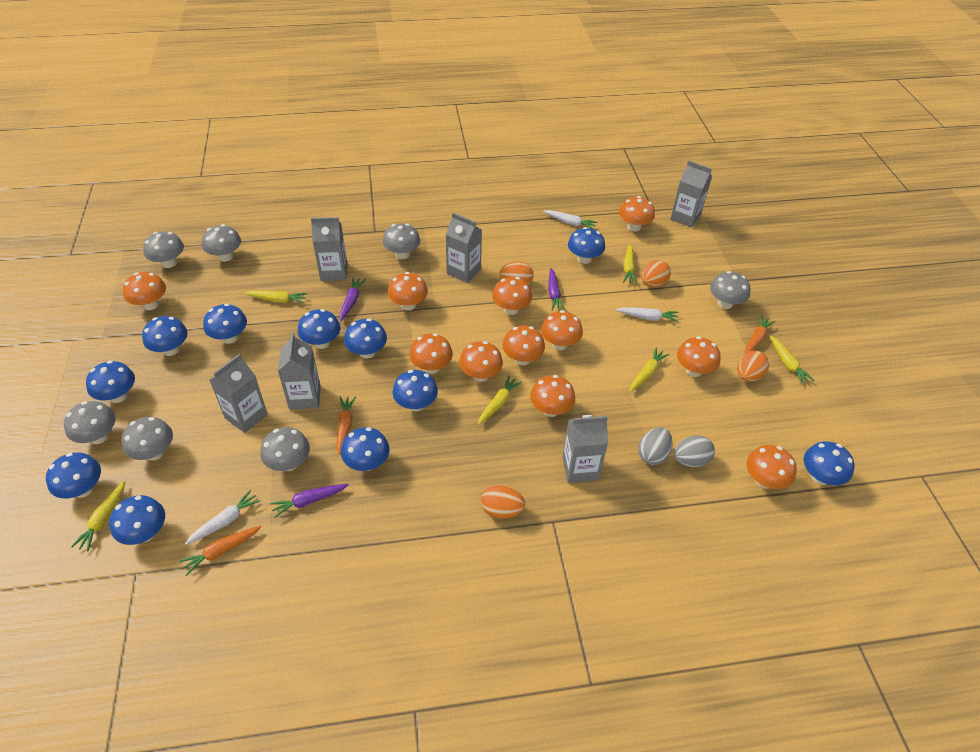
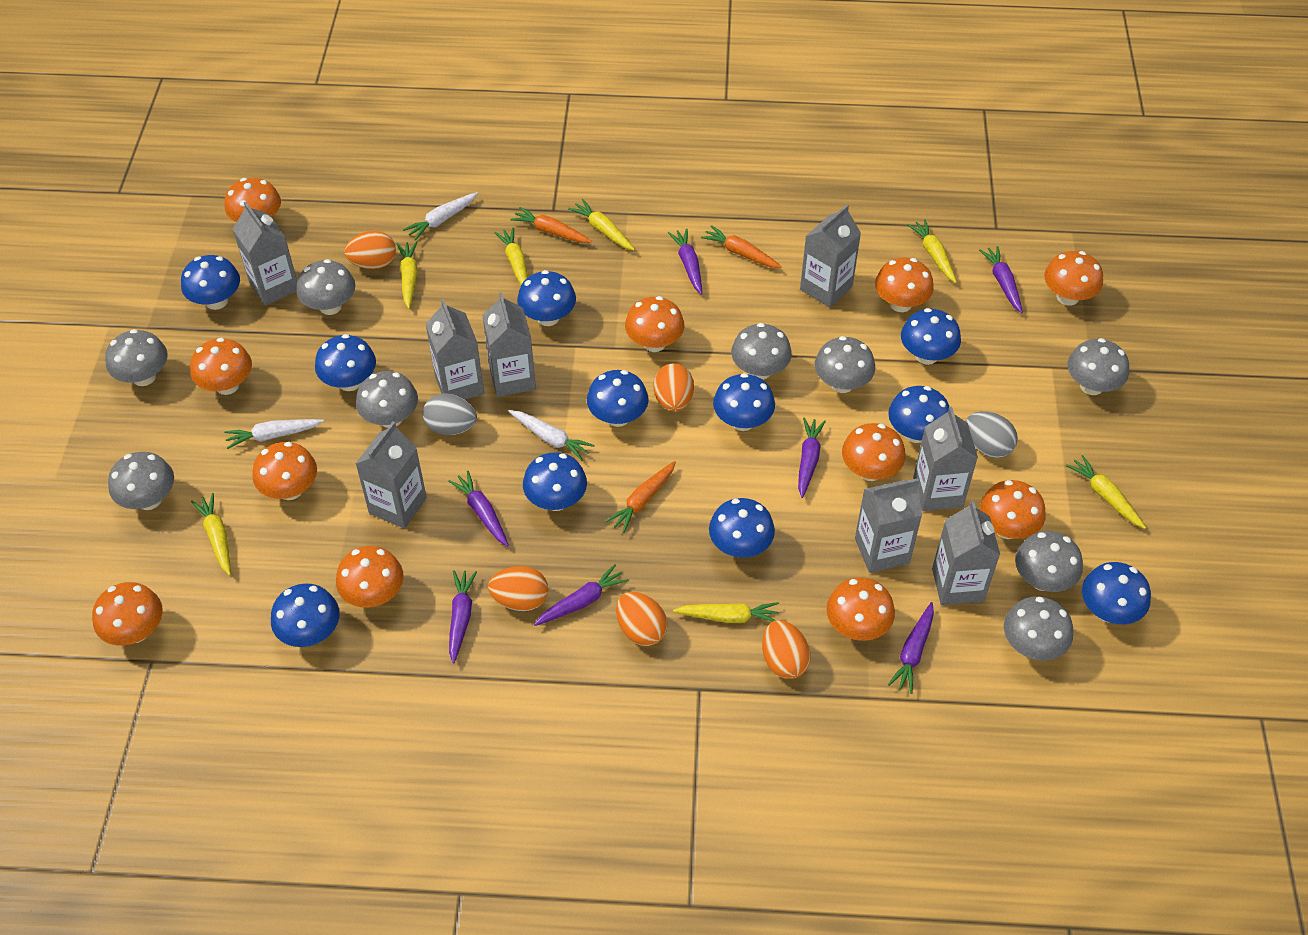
grey carton: 6 -> 8
grey mushroom: 7 -> 9
orange egg: 4 -> 5
purple carrot: 3 -> 7
yellow carrot: 6 -> 7

